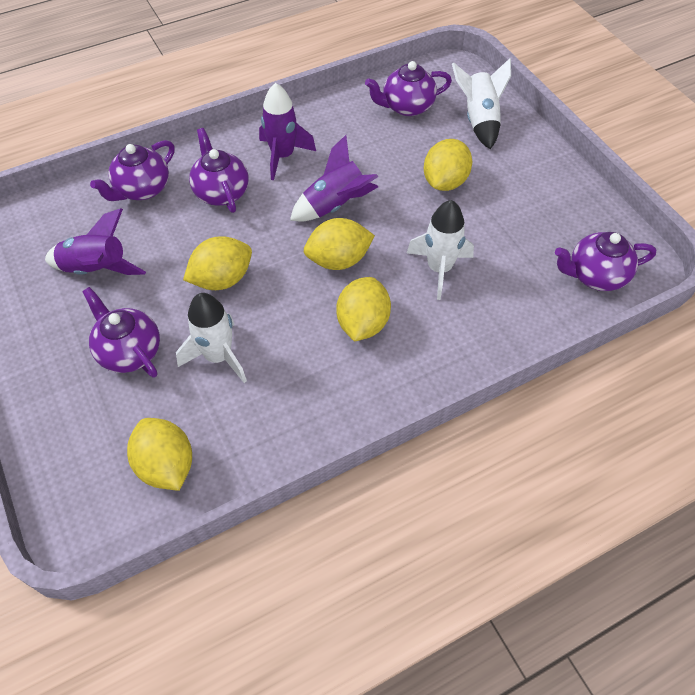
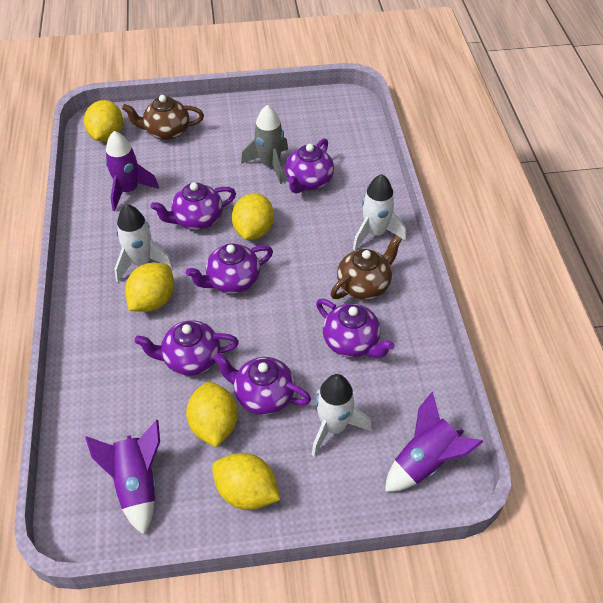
brown teapot: 0 -> 2
grey rocket: 0 -> 1
purple teapot: 5 -> 6

